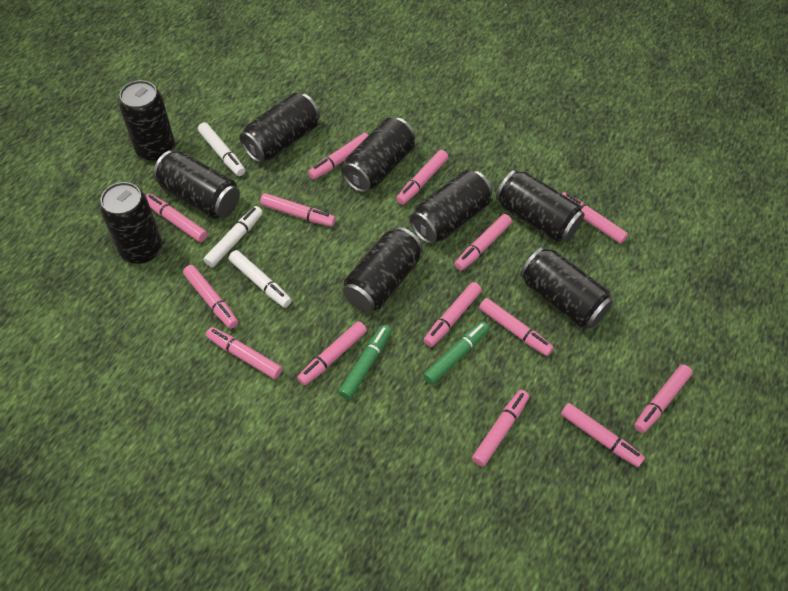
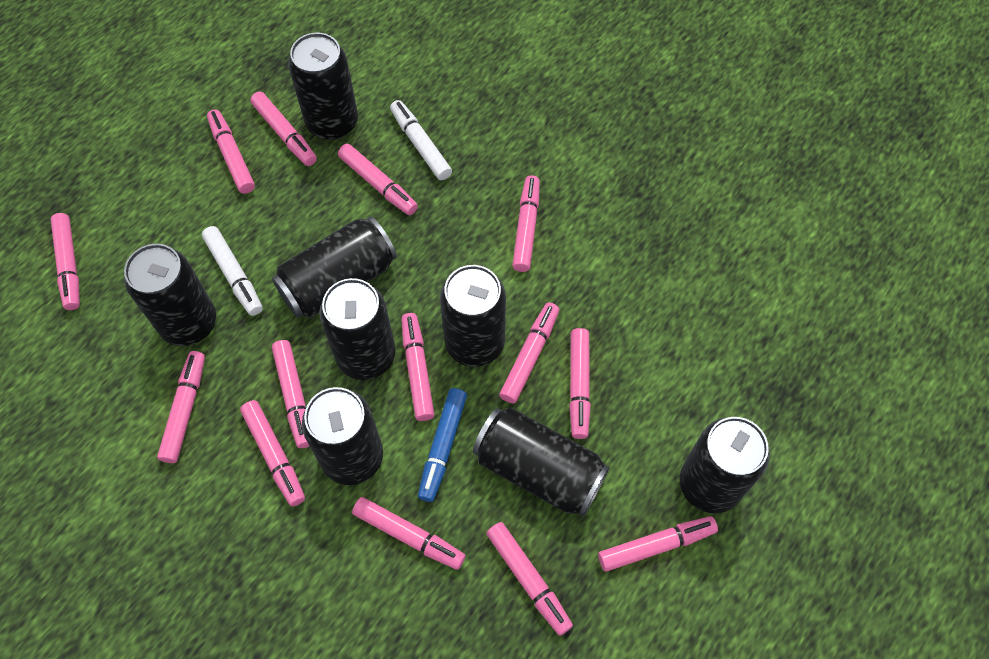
black can: 9 -> 8
blue marker: 0 -> 1
green marker: 2 -> 0
white marker: 3 -> 2

